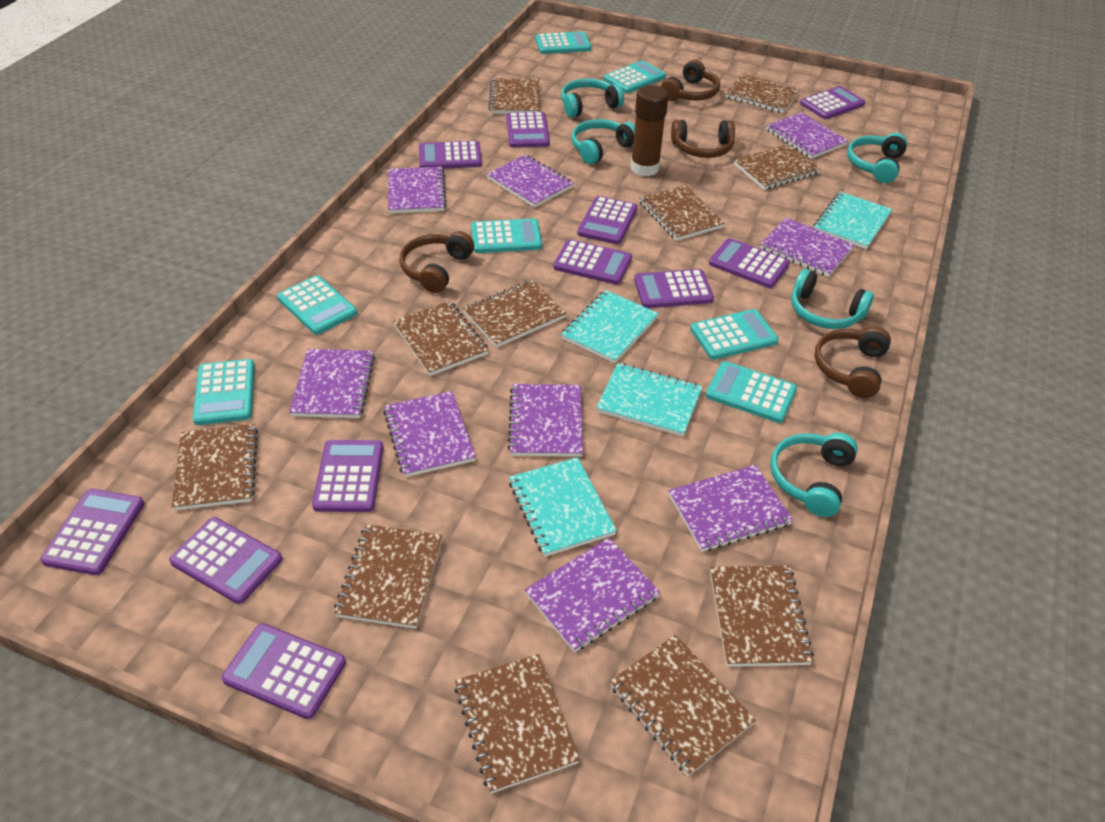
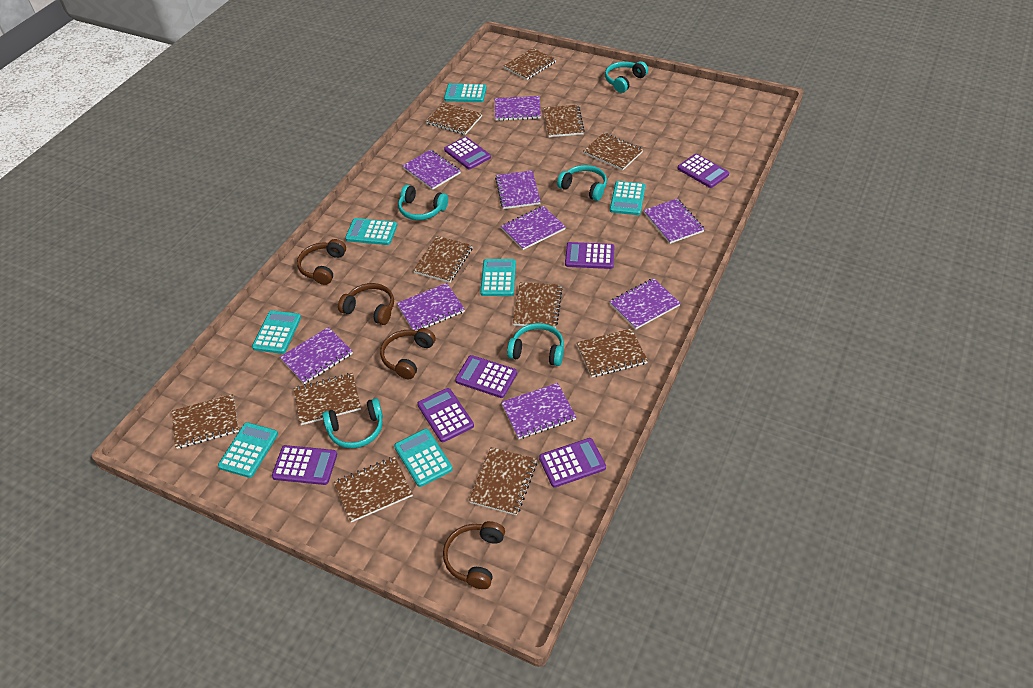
brown glue stick: 1 -> 0
purple calculator: 11 -> 7
turquoise notebook: 4 -> 0

